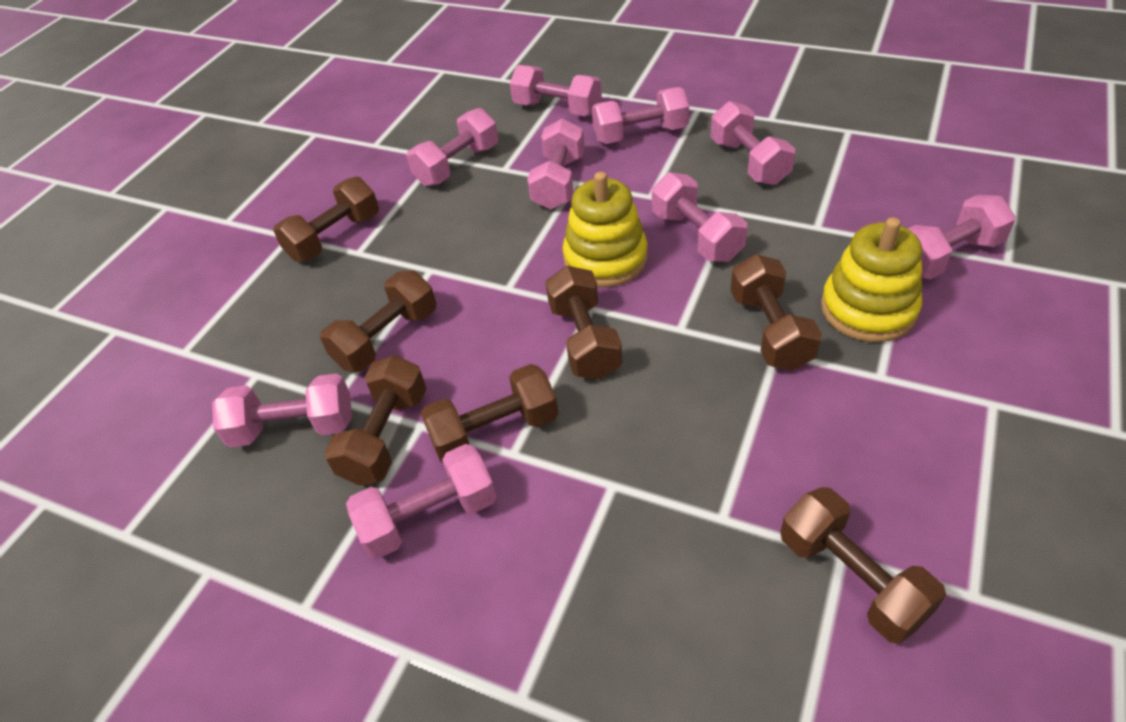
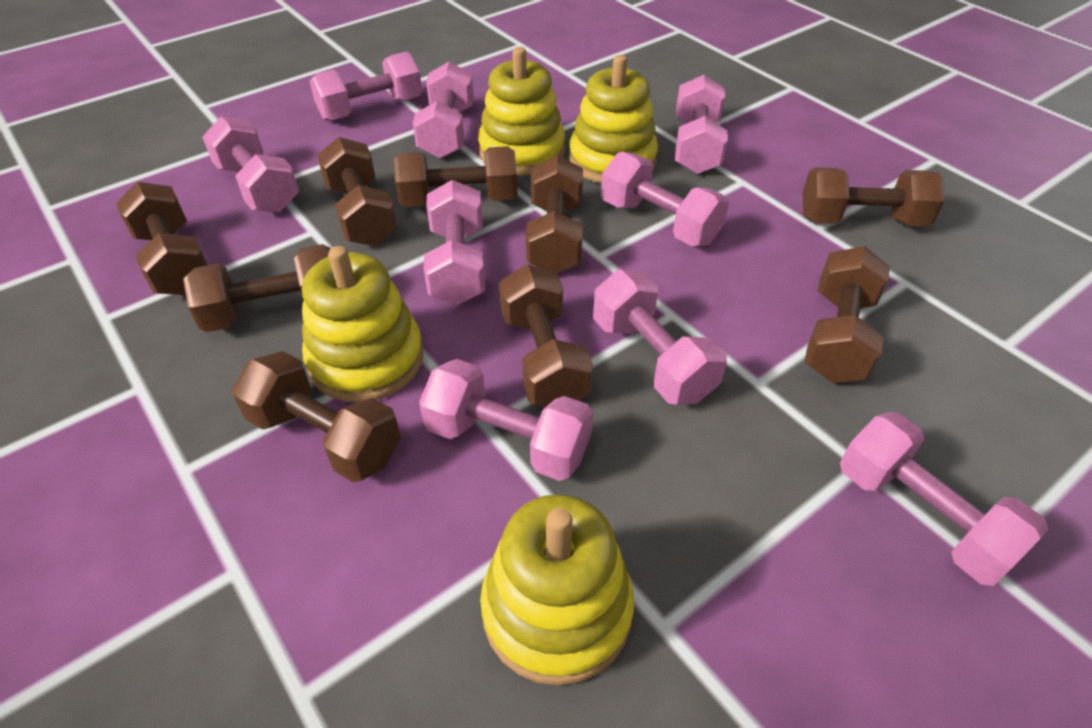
brown dumbbell: 7 -> 9
yellow stacking toy: 2 -> 4

